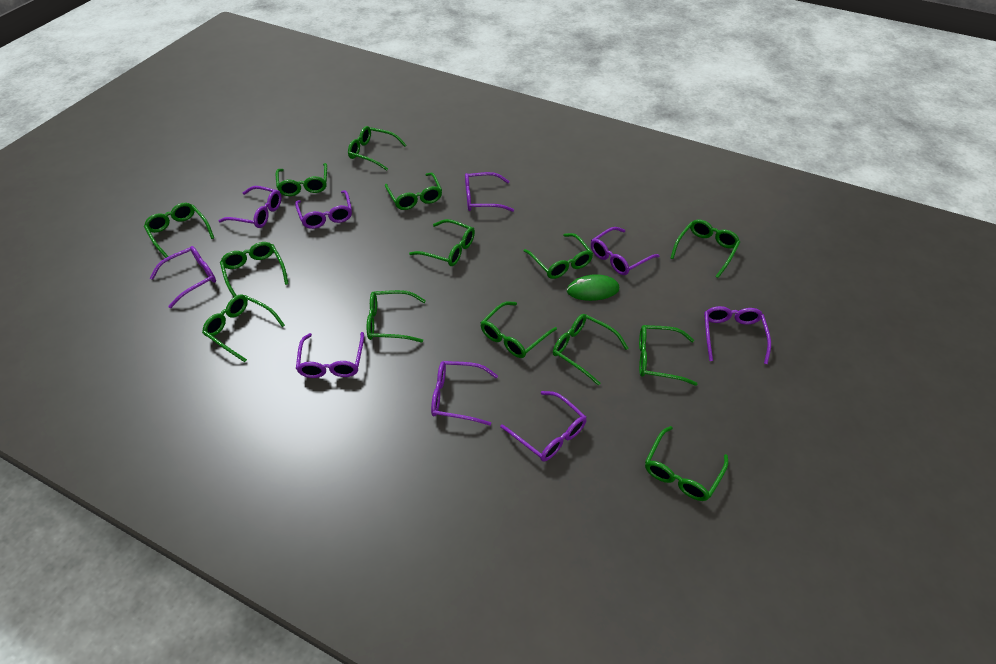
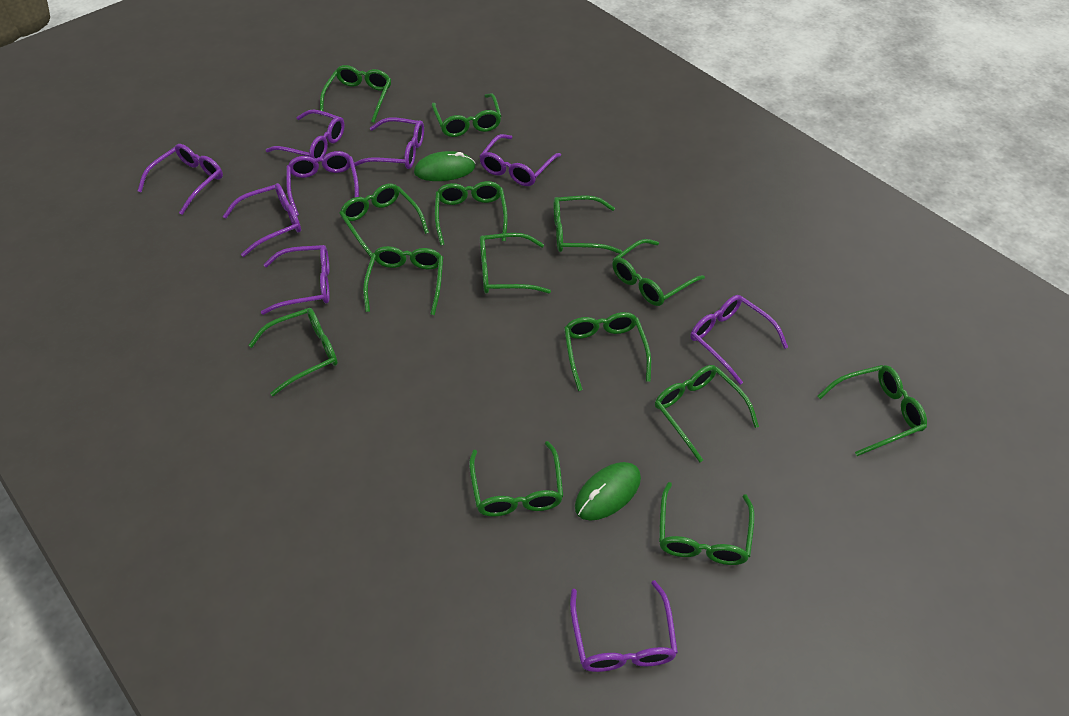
green mouse: 1 -> 2

